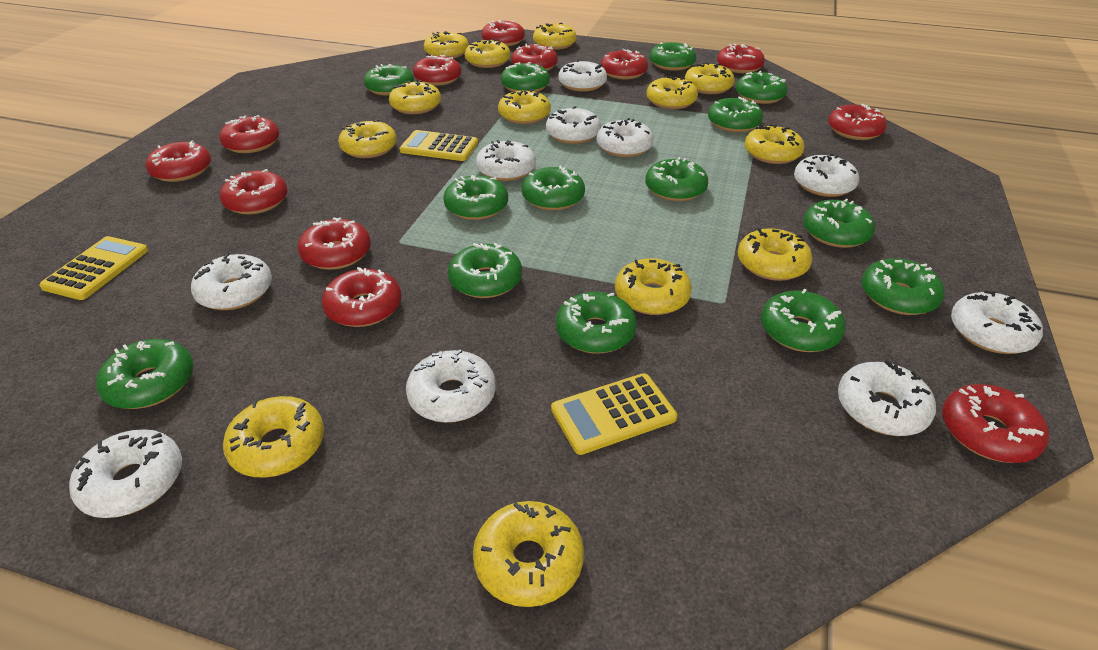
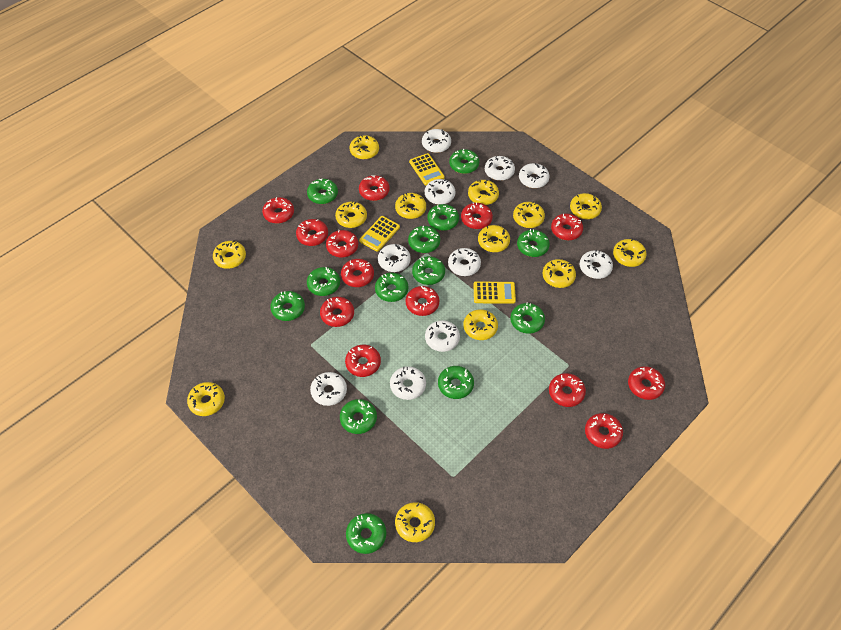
green donut: 14 -> 13
red donut: 12 -> 13

